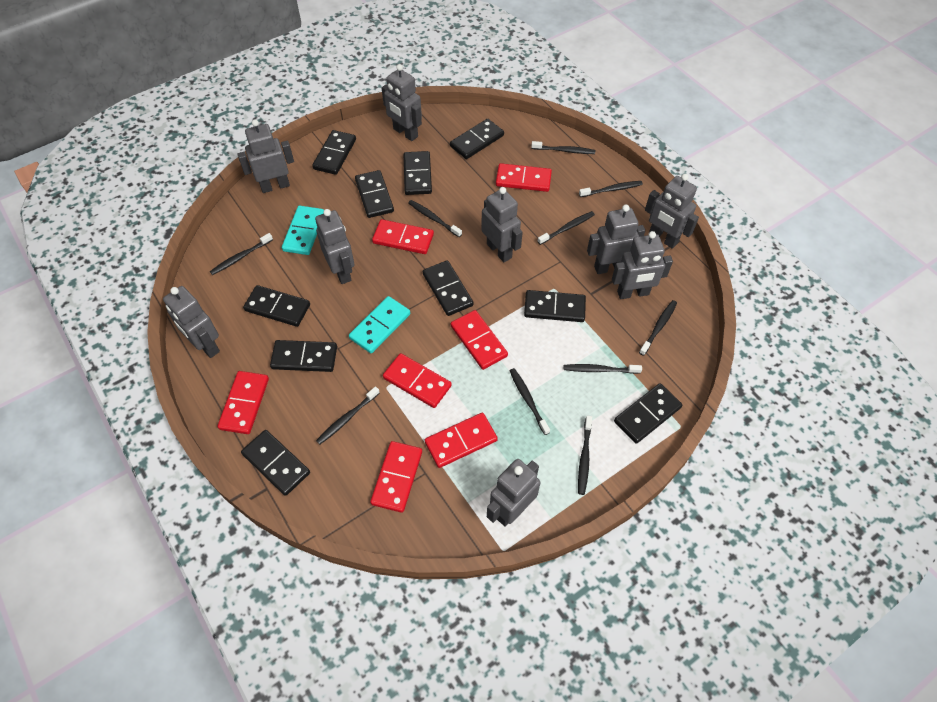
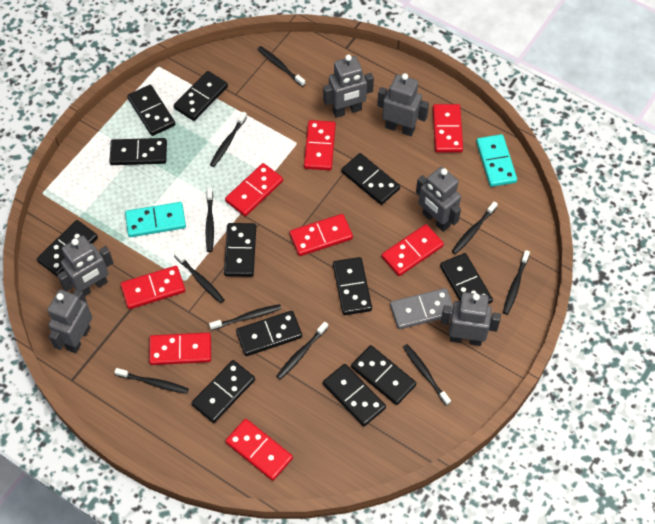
black domino: 10 -> 12
grey domino: 0 -> 1
grey robot: 9 -> 6
red domino: 7 -> 8

